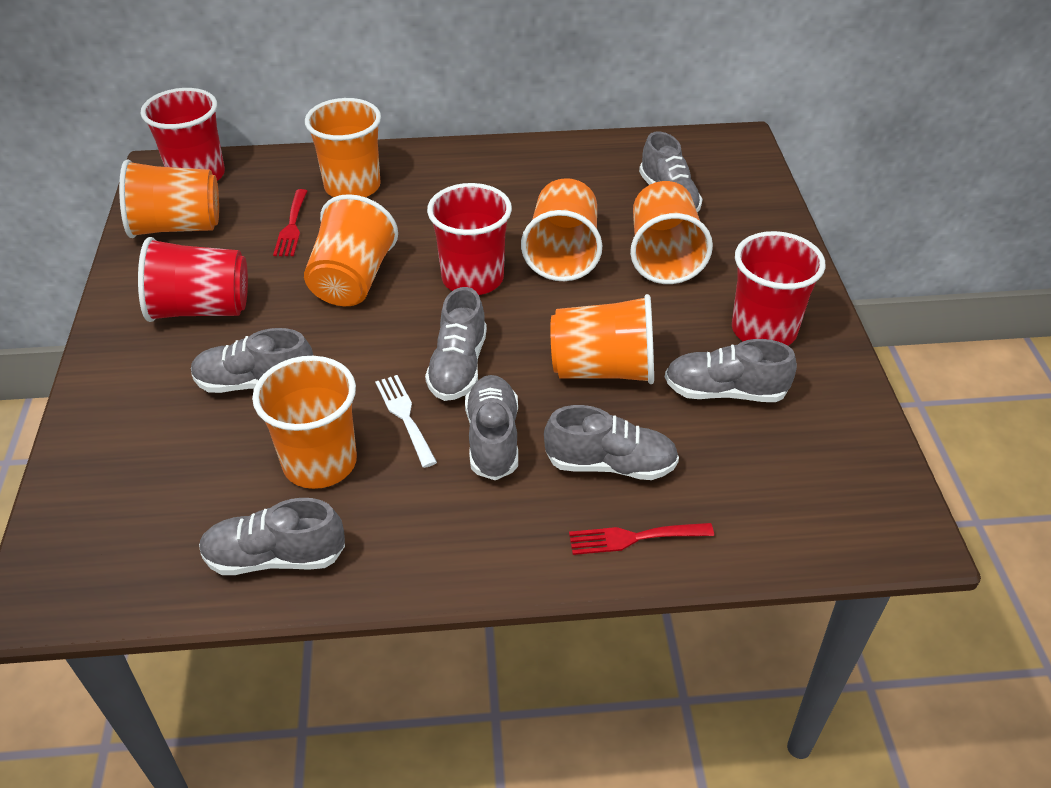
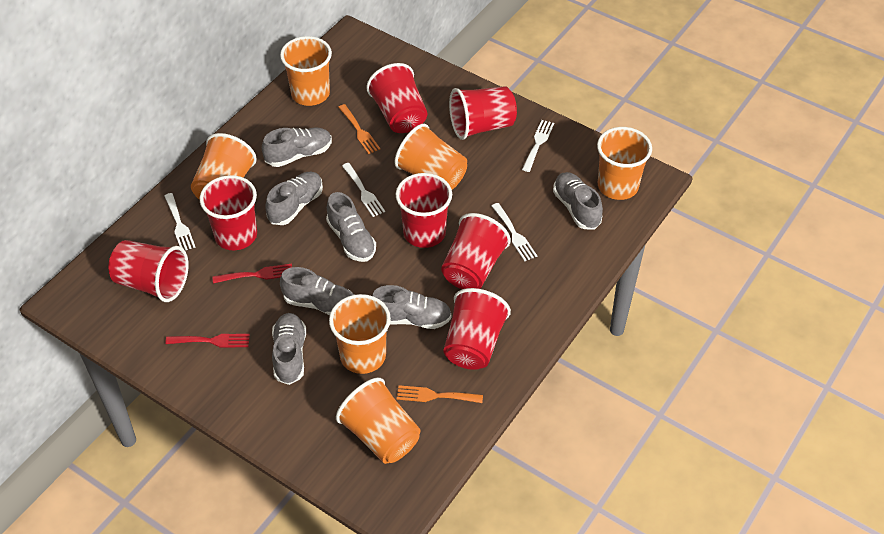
orange cup: 7 -> 6
orange fork: 0 -> 2
red cup: 4 -> 7
white fork: 1 -> 4

